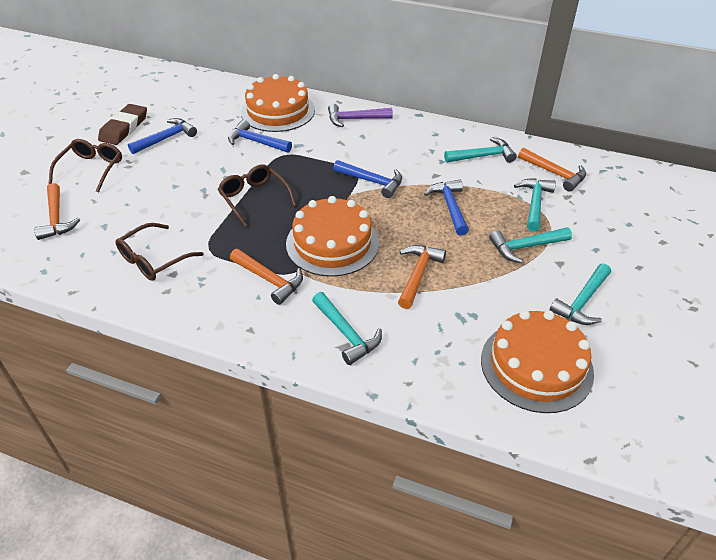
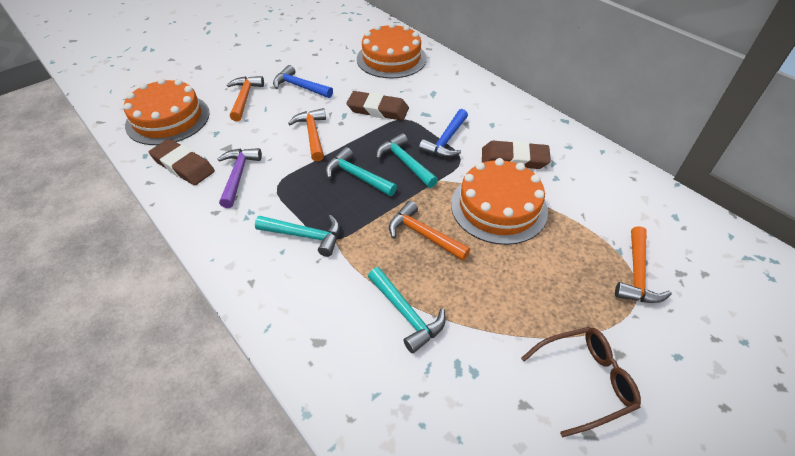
blue hammer: 4 -> 2
brown eraser: 1 -> 3
brown glasses: 3 -> 1
turquoise hammer: 5 -> 4

